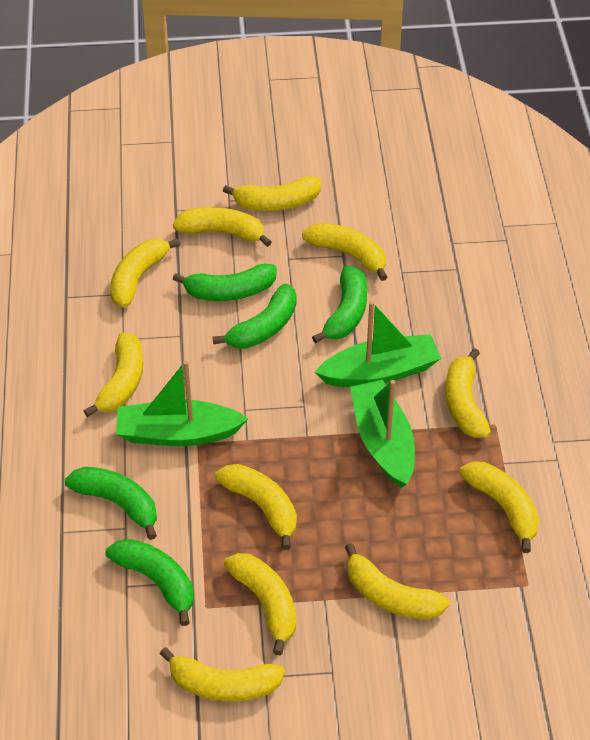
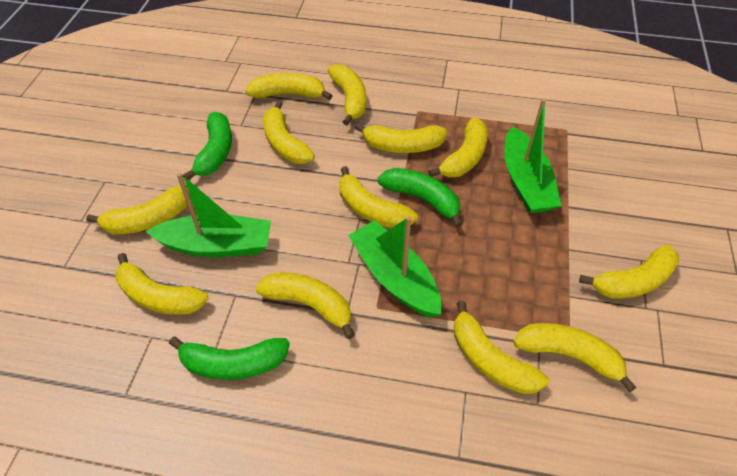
green banana: 5 -> 3
yellow banana: 11 -> 12

